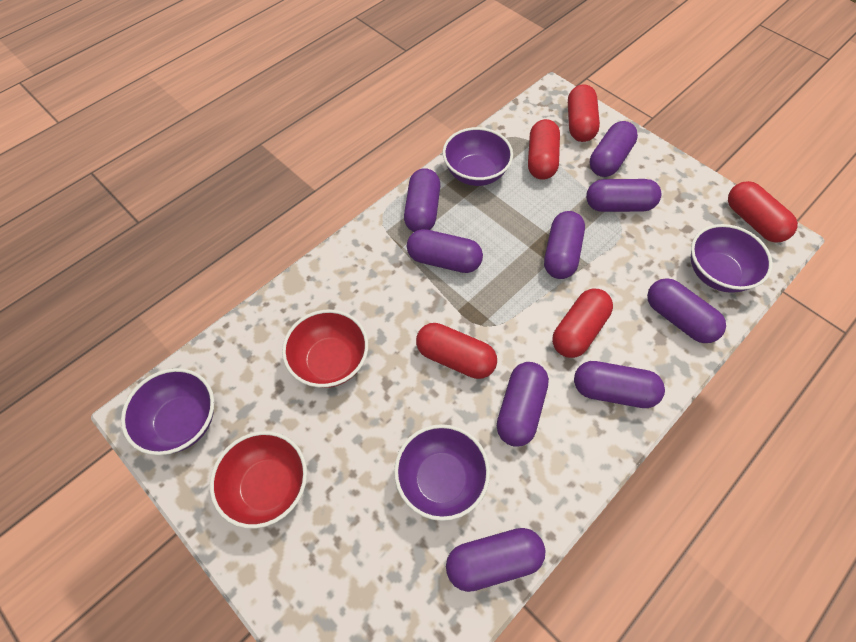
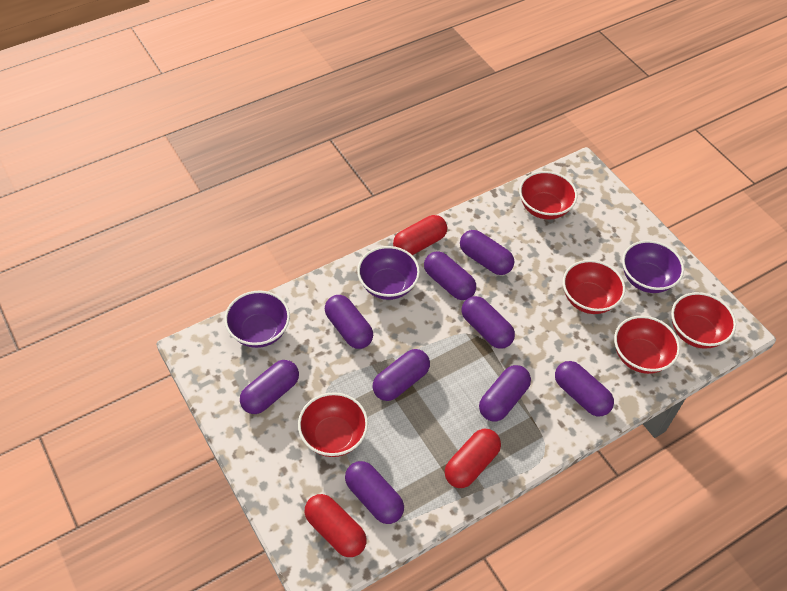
purple bowl: 4 -> 3
red bowl: 2 -> 5
red capsule: 5 -> 3

